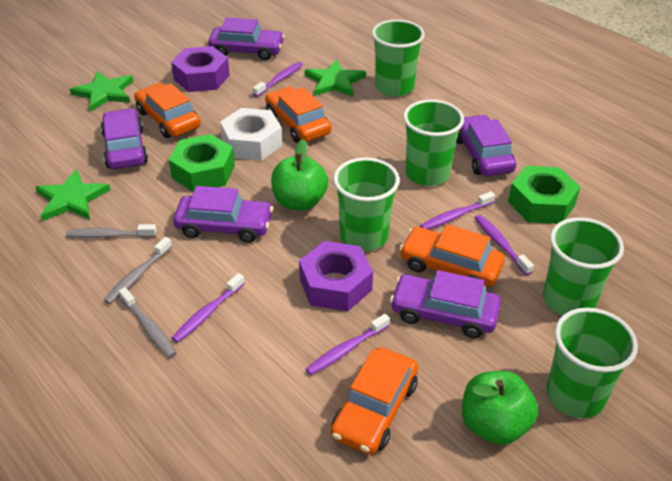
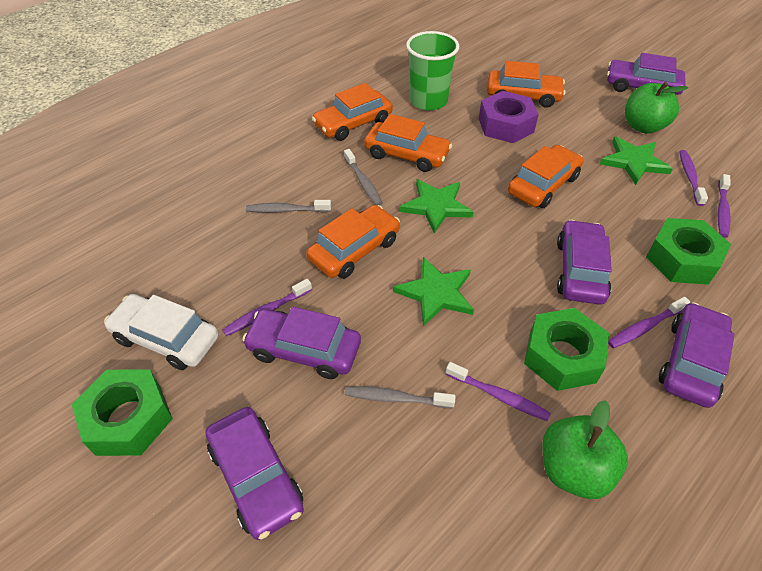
green cup: 5 -> 1
green nut: 2 -> 3
orange car: 4 -> 5
purple nut: 2 -> 1
white car: 0 -> 1
white nut: 1 -> 0

